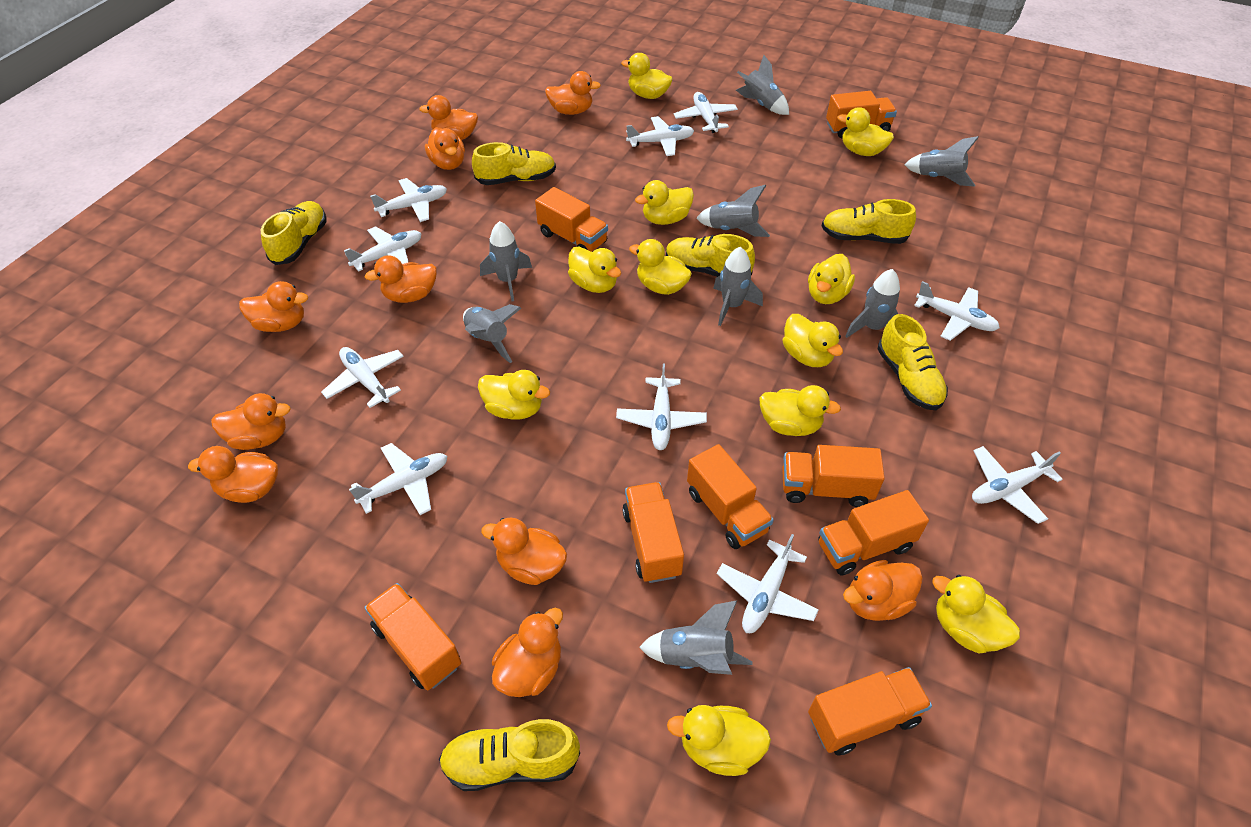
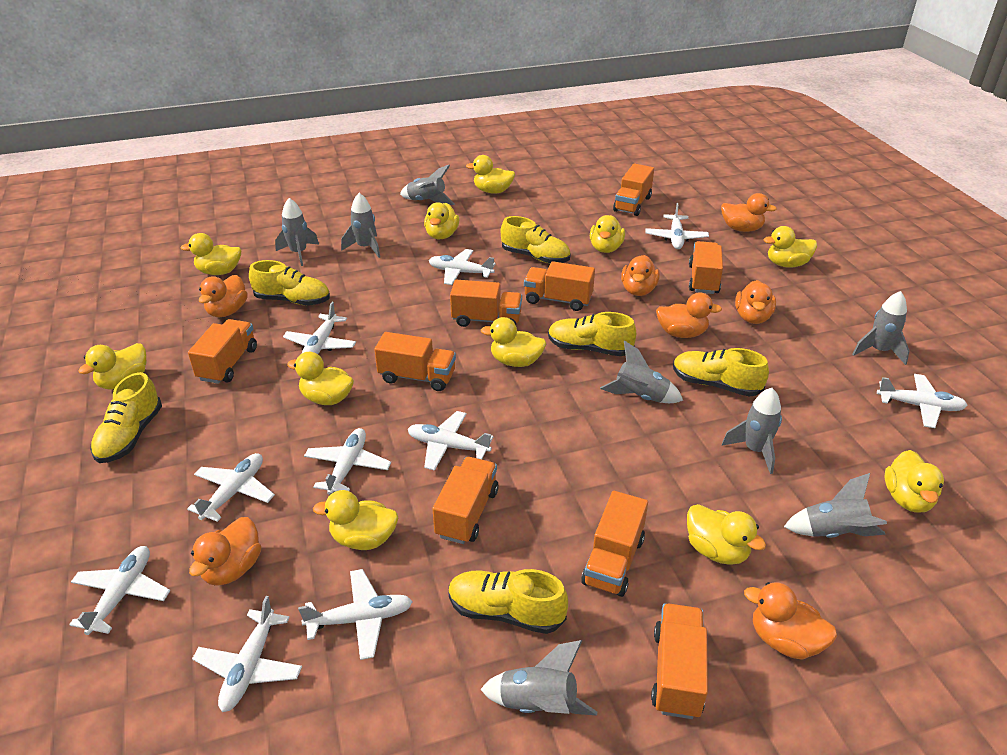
orange duck: 10 -> 7
orange truck: 8 -> 9

